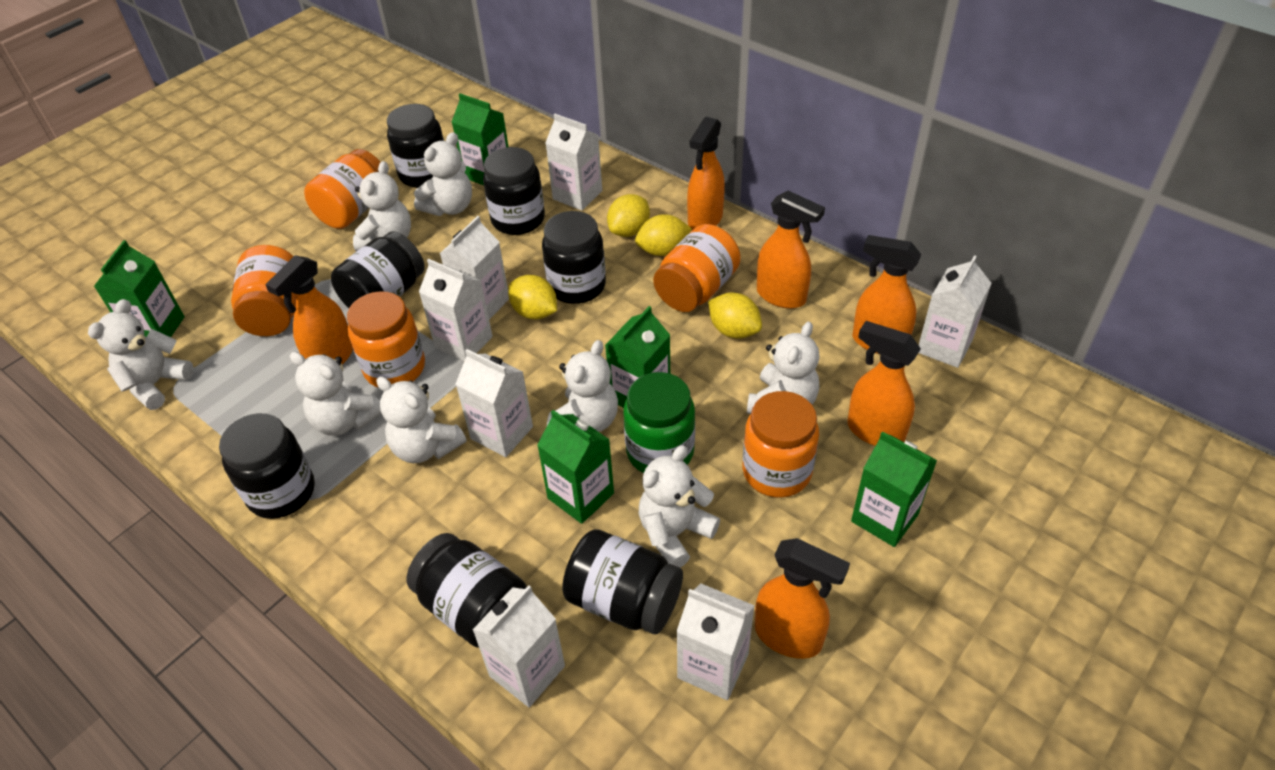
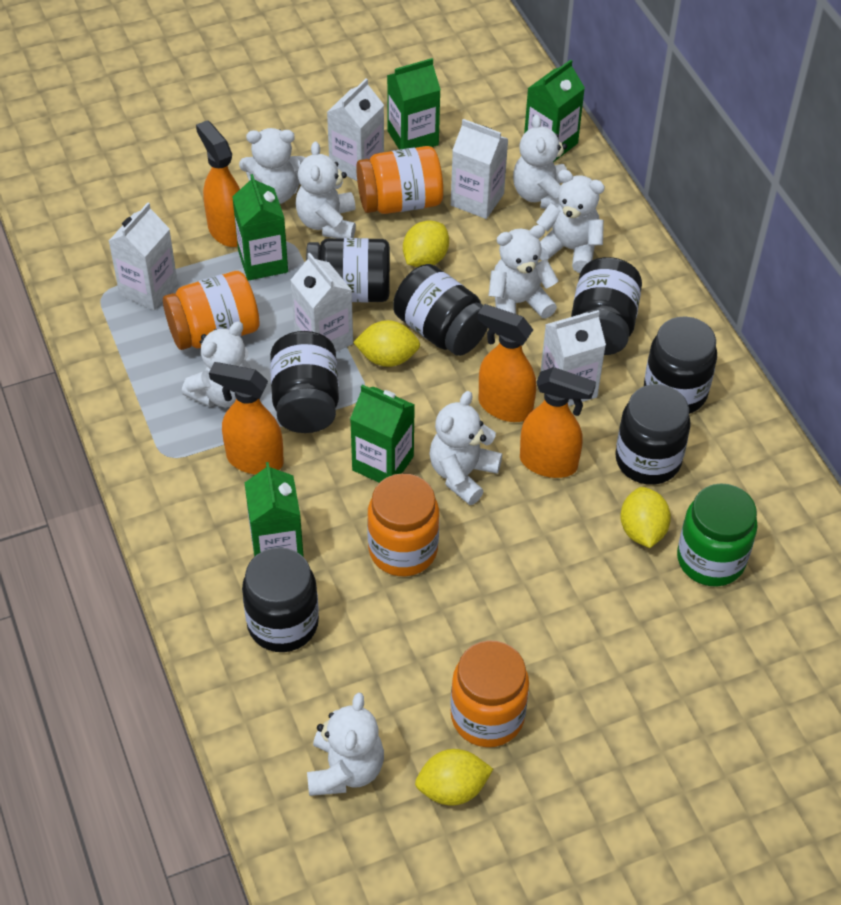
orange jar: 5 -> 4
orange spray bottle: 6 -> 4
white carton: 7 -> 5

